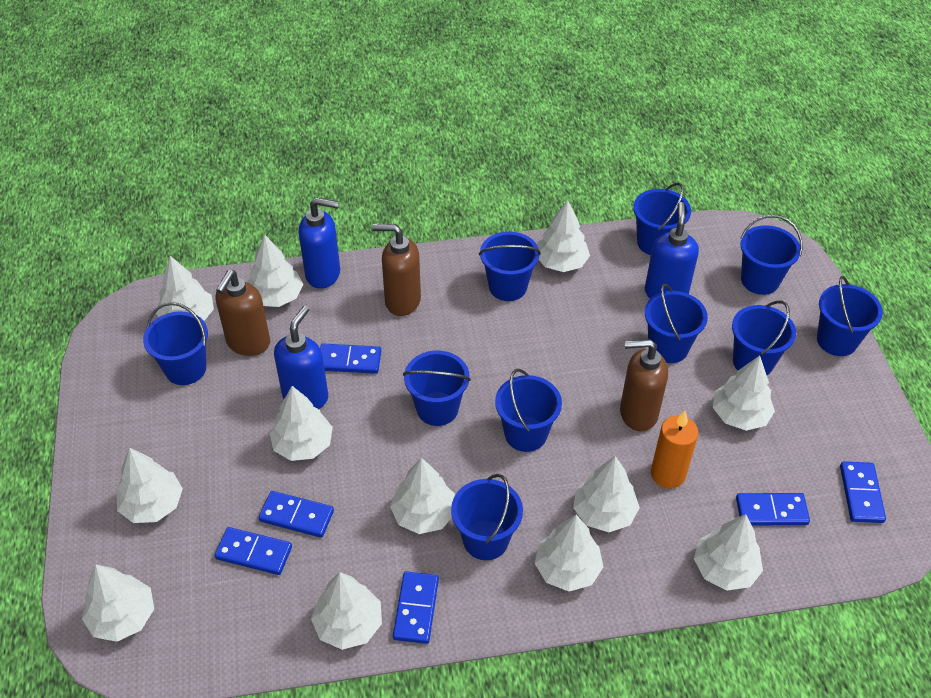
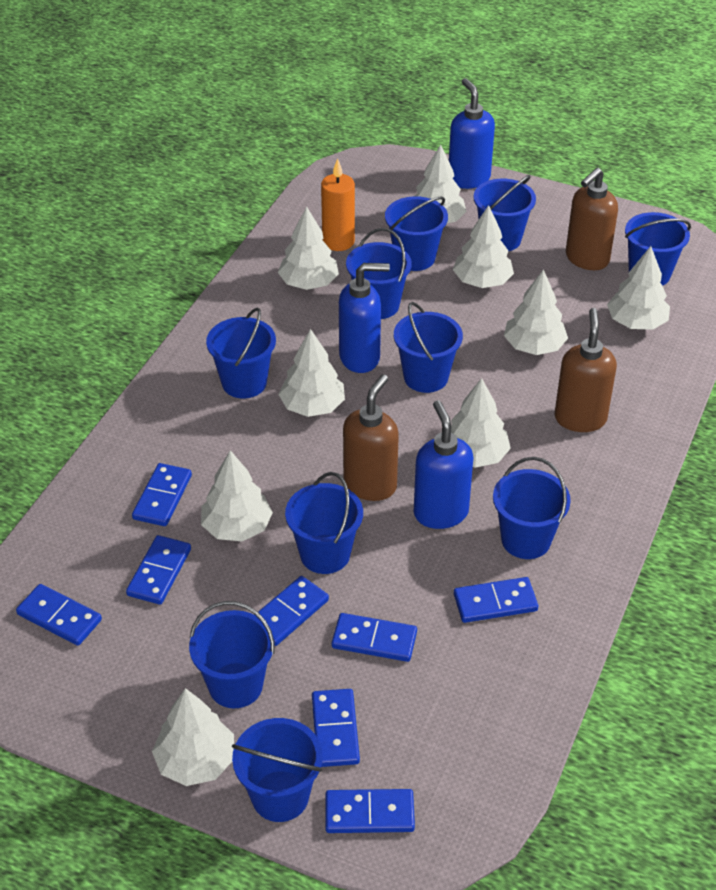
blue domino: 6 -> 8
white tree: 12 -> 9

